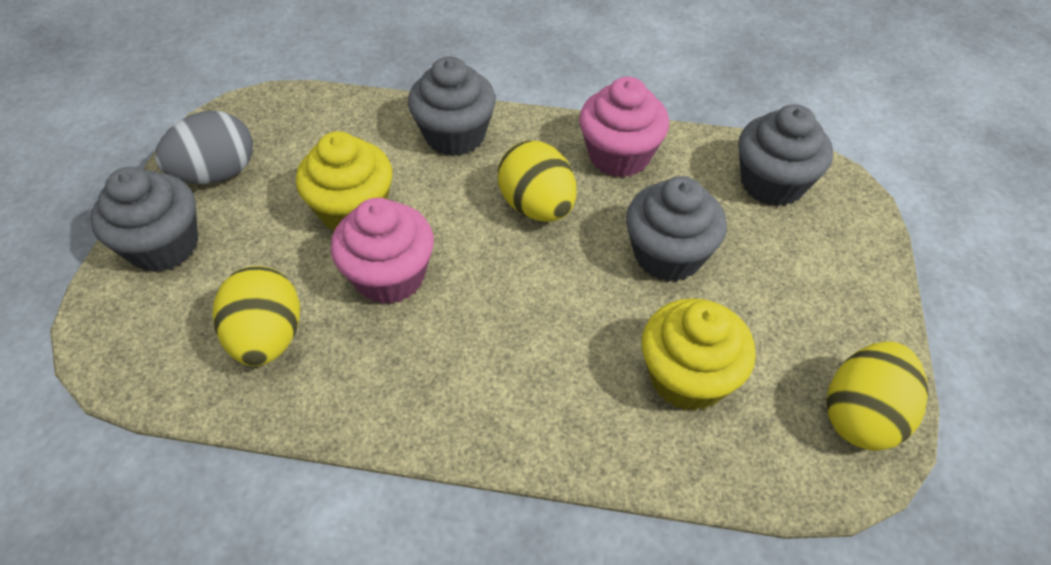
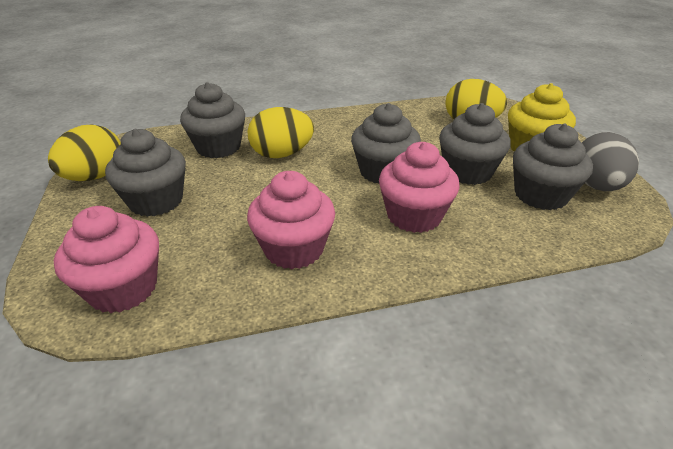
grey cupcake: 4 -> 5
pink cupcake: 2 -> 3
yellow cupcake: 2 -> 1

